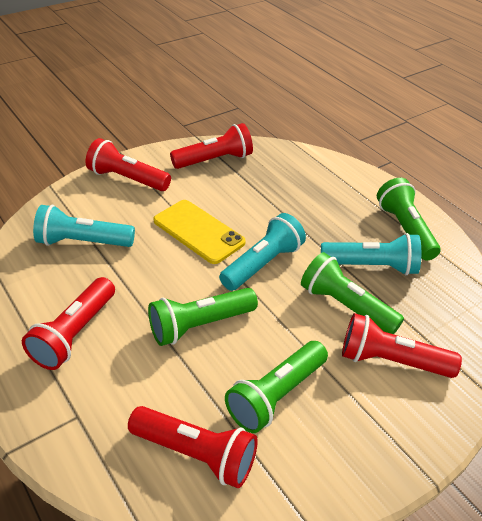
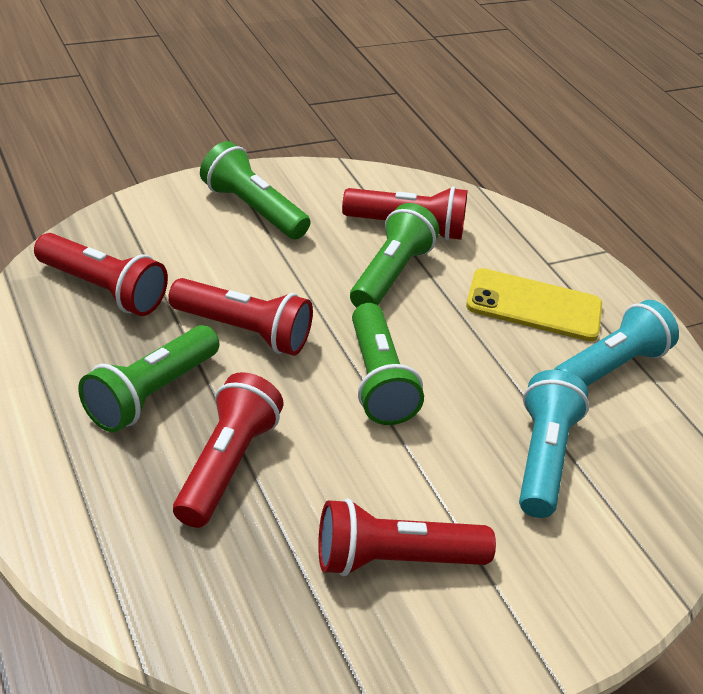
turquoise flashlight: 3 -> 2

